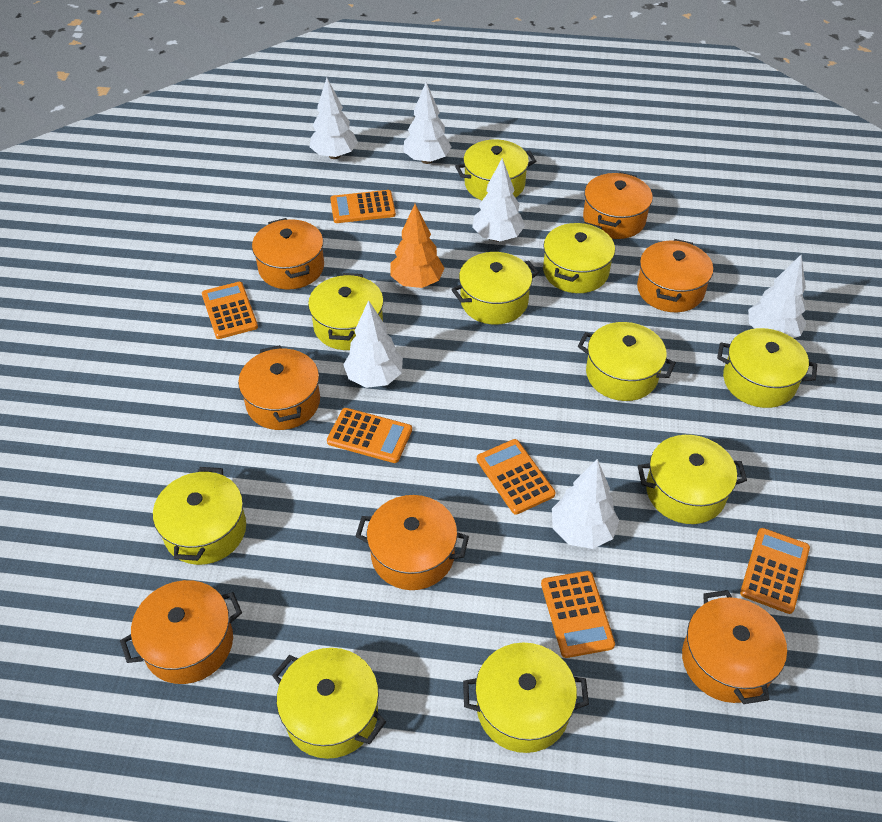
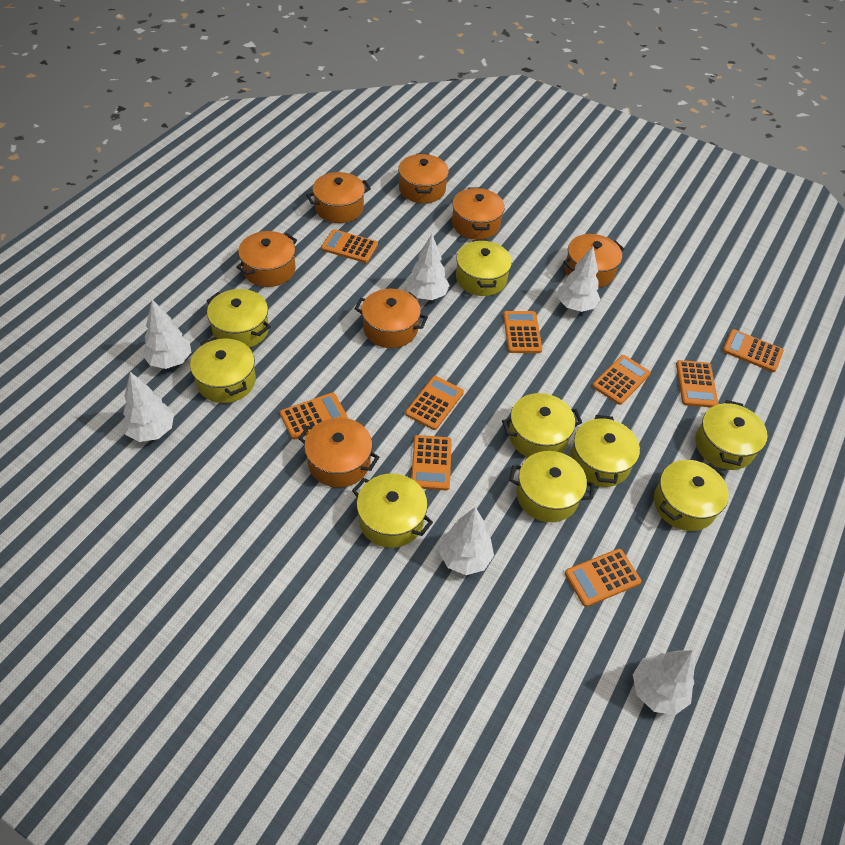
orange calculator: 6 -> 9
orange tree: 1 -> 0
yellow pot: 10 -> 9

